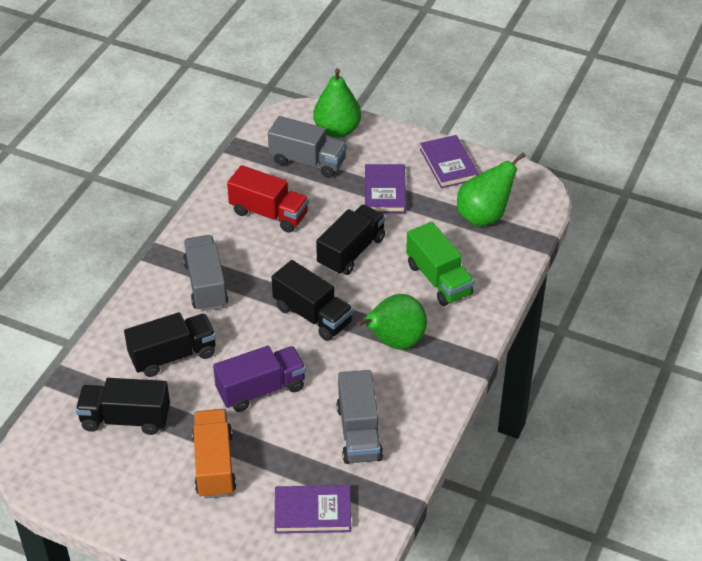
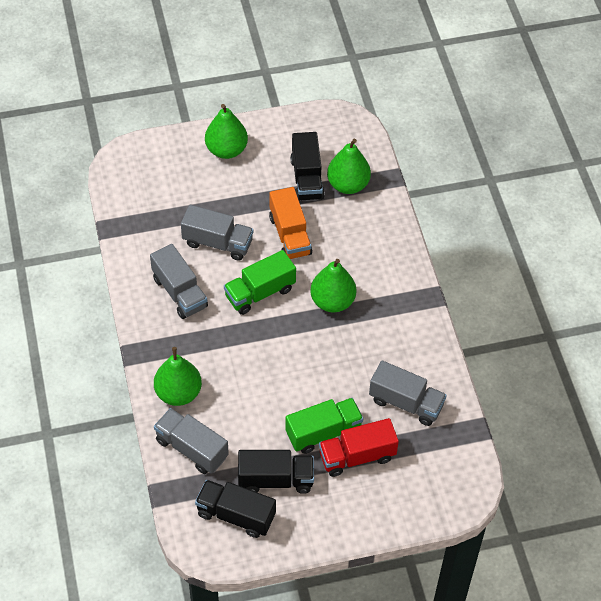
black truck: 4 -> 3
green pear: 3 -> 4
green truck: 1 -> 2
grey truck: 3 -> 4
purple book: 3 -> 0
purple truck: 1 -> 0

